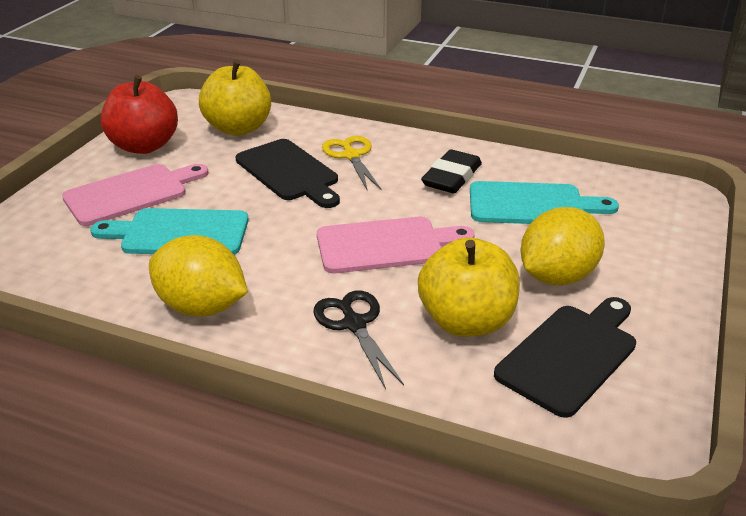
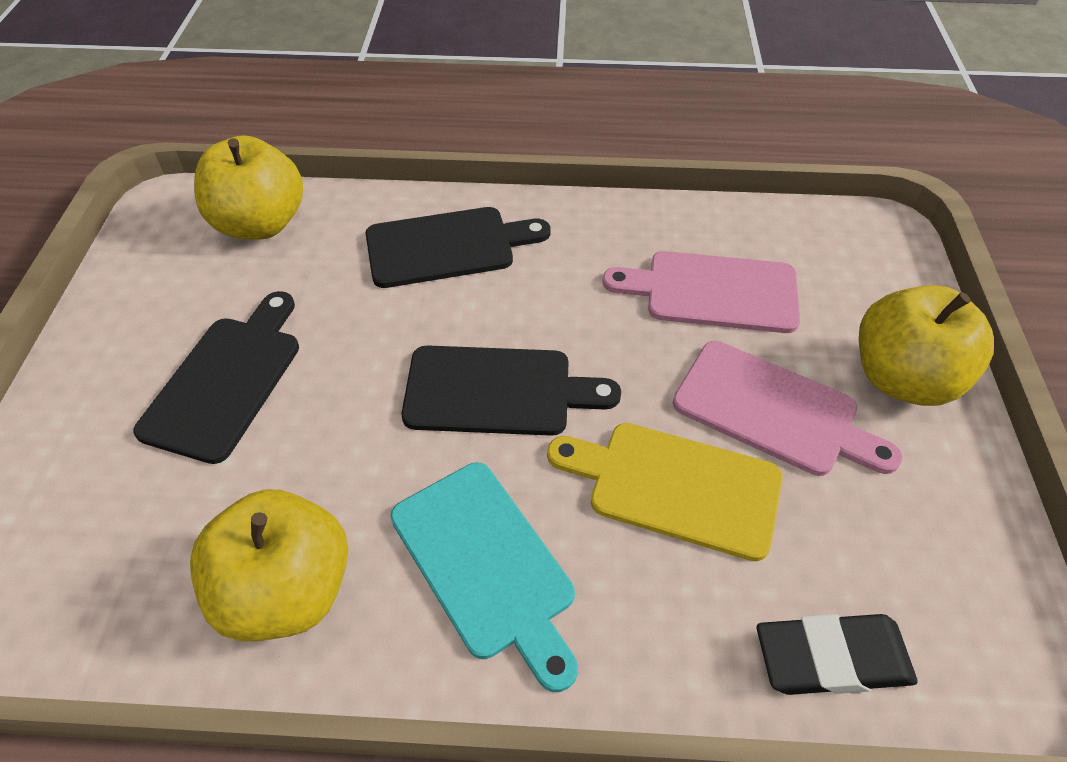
black cutting board: 2 -> 3
black scissors: 1 -> 0
red apple: 1 -> 0
turquoise cutting board: 2 -> 1
yellow apple: 2 -> 3
yellow cutting board: 0 -> 1
yellow lemon: 2 -> 0
yellow scissors: 1 -> 0

